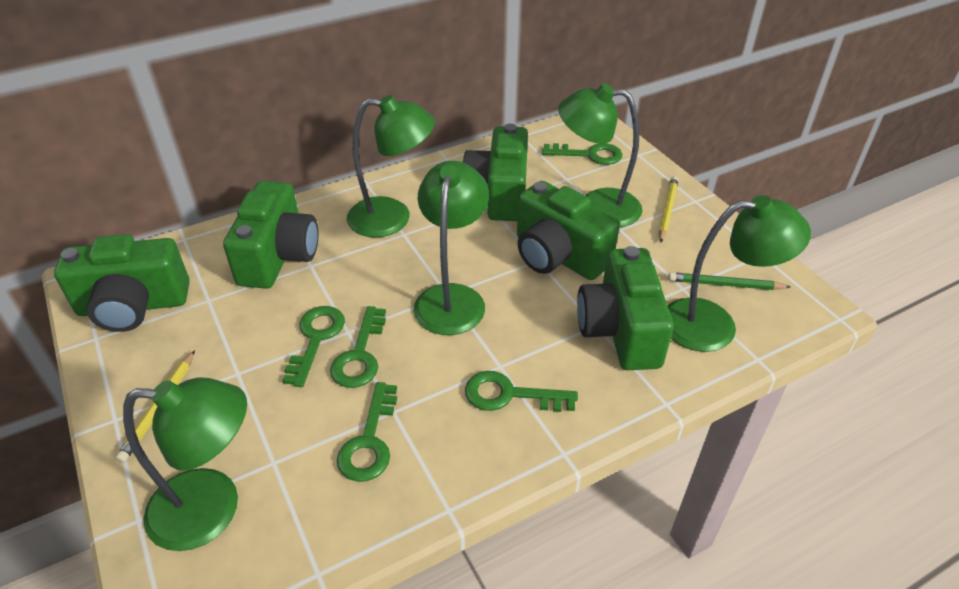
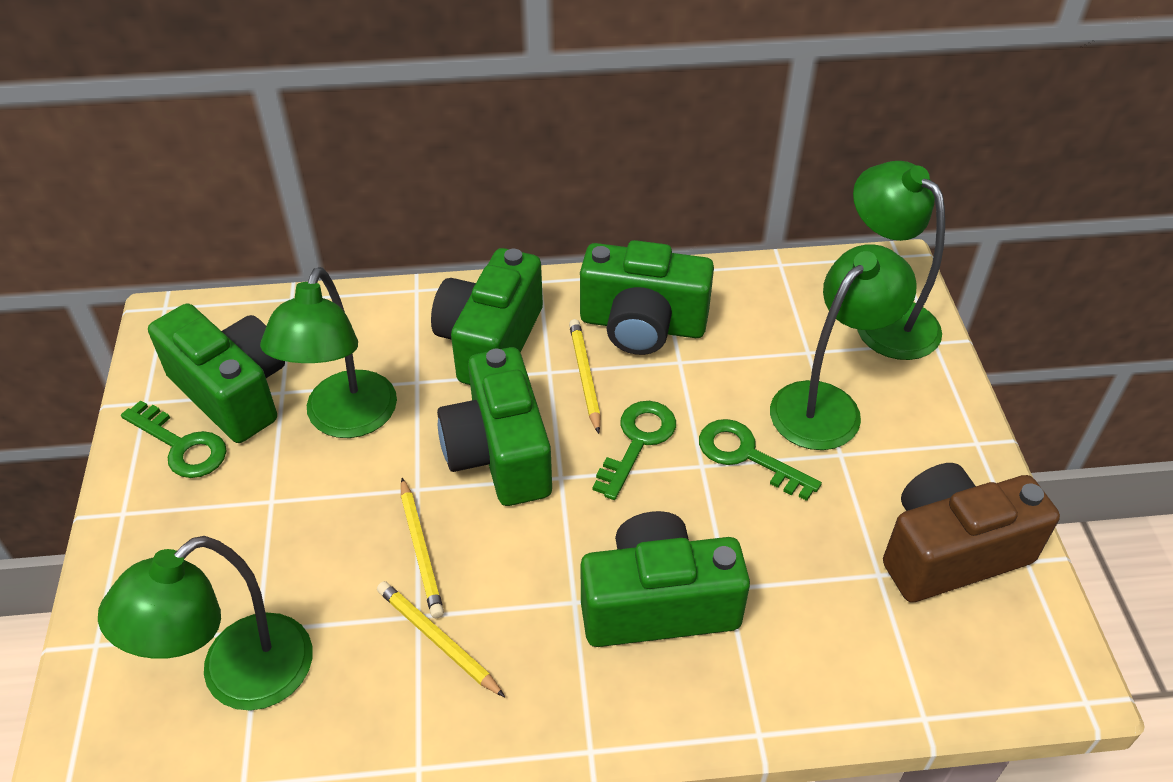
brown camera: 0 -> 1
green key: 5 -> 3
green lamp: 5 -> 4
green pencil: 1 -> 0
yellow pencil: 2 -> 3

